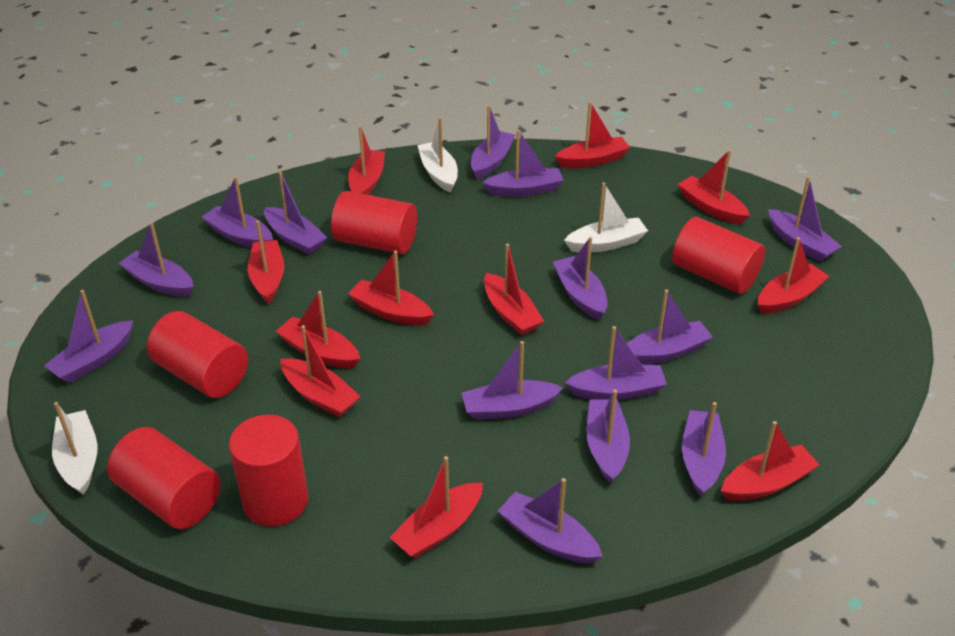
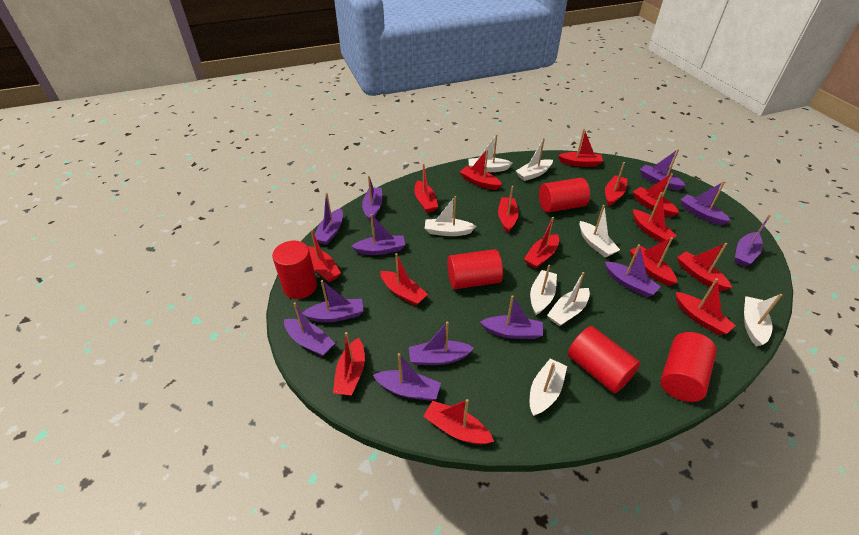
purple boat: 14 -> 12
red boat: 11 -> 15
white boat: 3 -> 8

